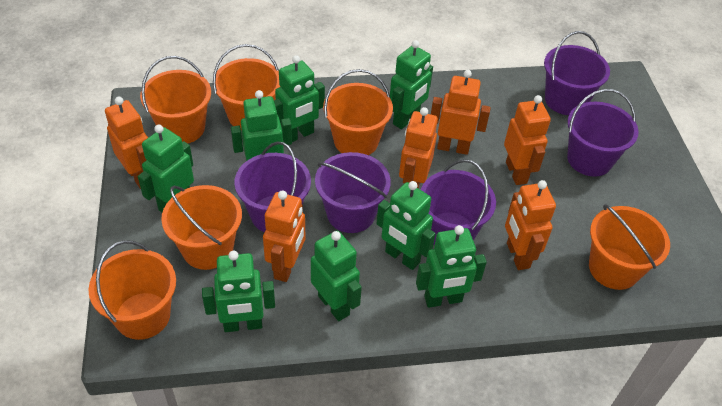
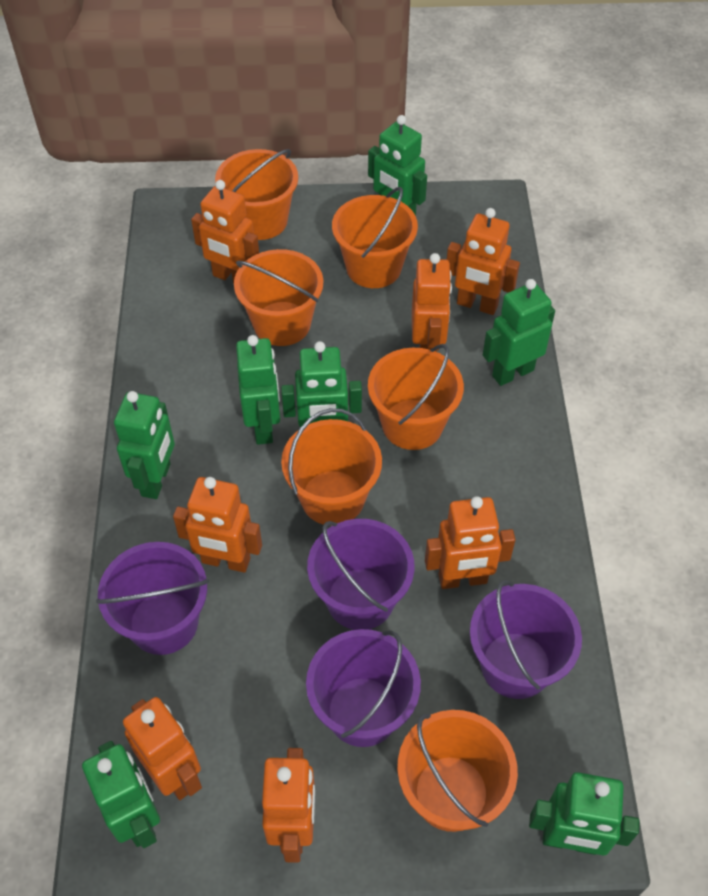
green robot: 8 -> 7
orange robot: 6 -> 7
purple bucket: 5 -> 4

